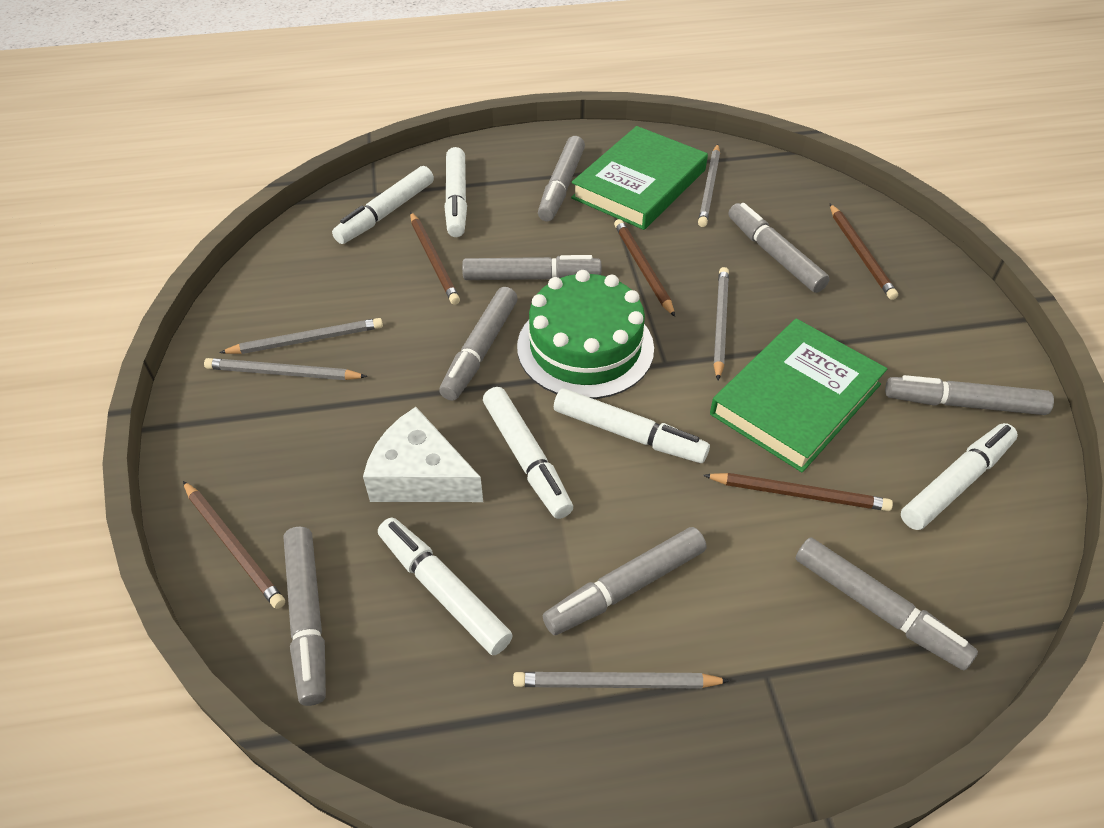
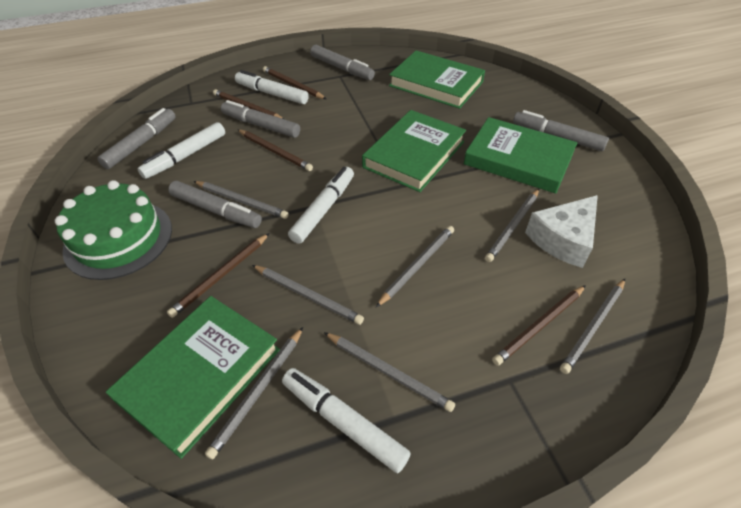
green book: 2 -> 4
grey marker: 8 -> 5
grey pencil: 5 -> 7
white marker: 6 -> 4

